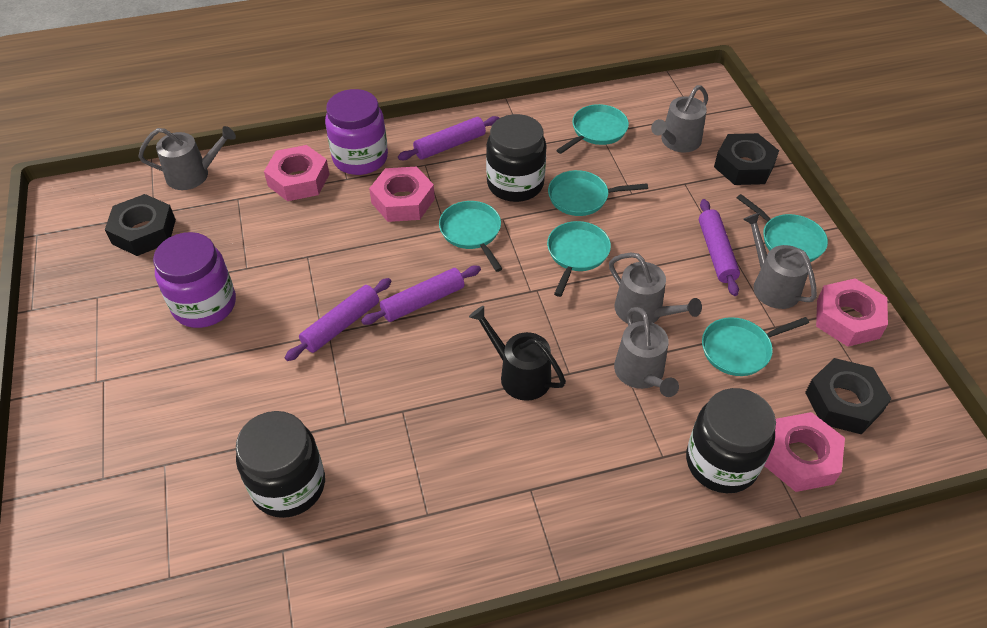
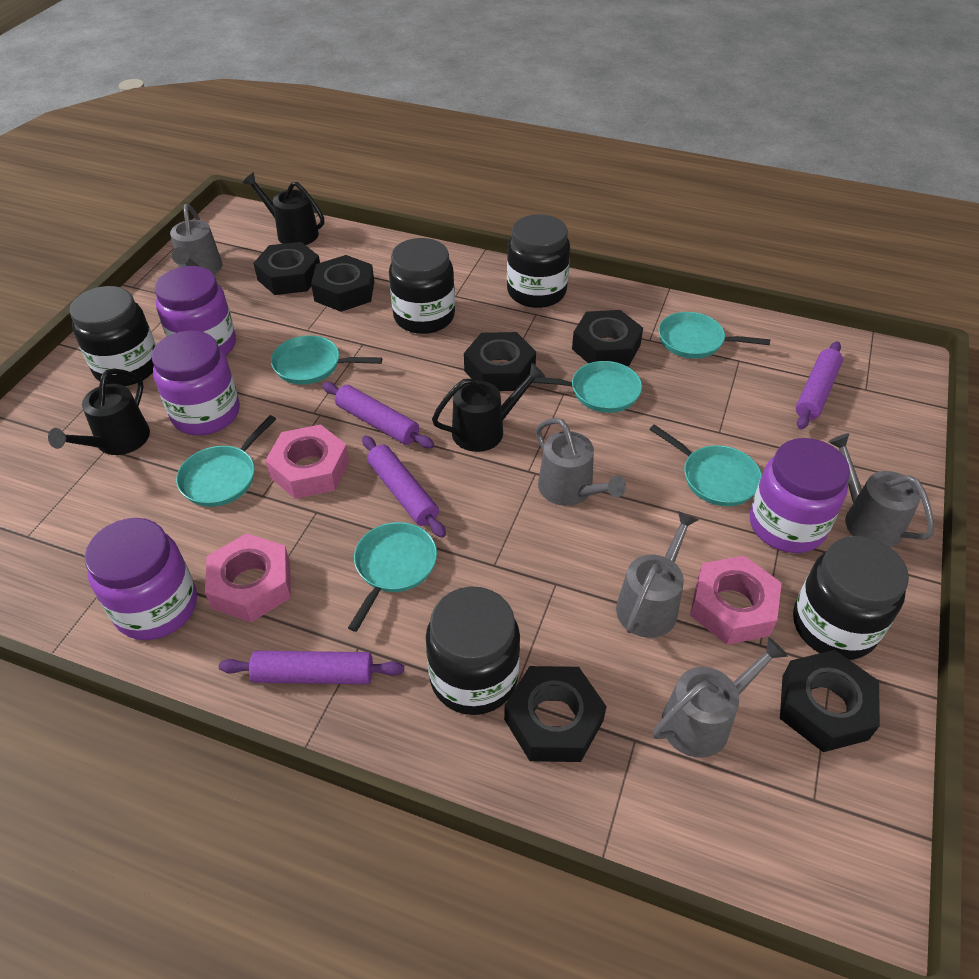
black jar: 3 -> 5
black nut: 3 -> 6
black watering can: 1 -> 3
pink nut: 4 -> 3
purple jar: 2 -> 4

